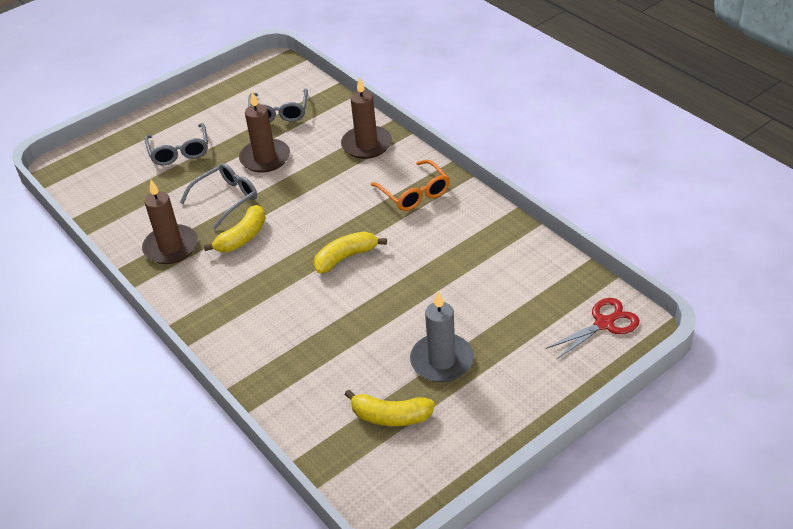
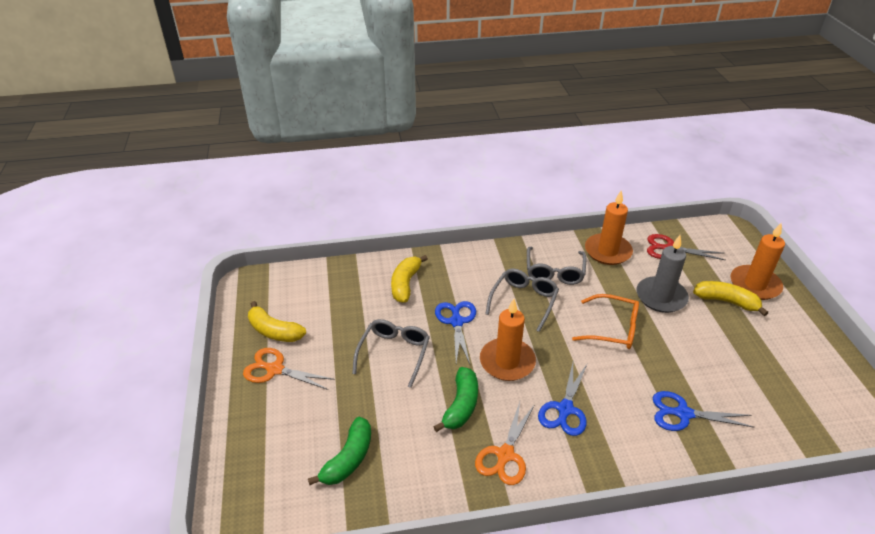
blue scissors: 0 -> 3
brown candle: 3 -> 0
green banana: 0 -> 2
orange candle: 0 -> 3
orange scissors: 0 -> 2

